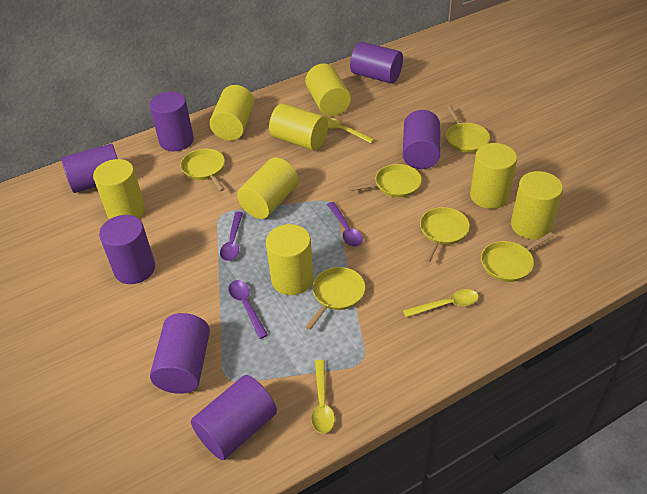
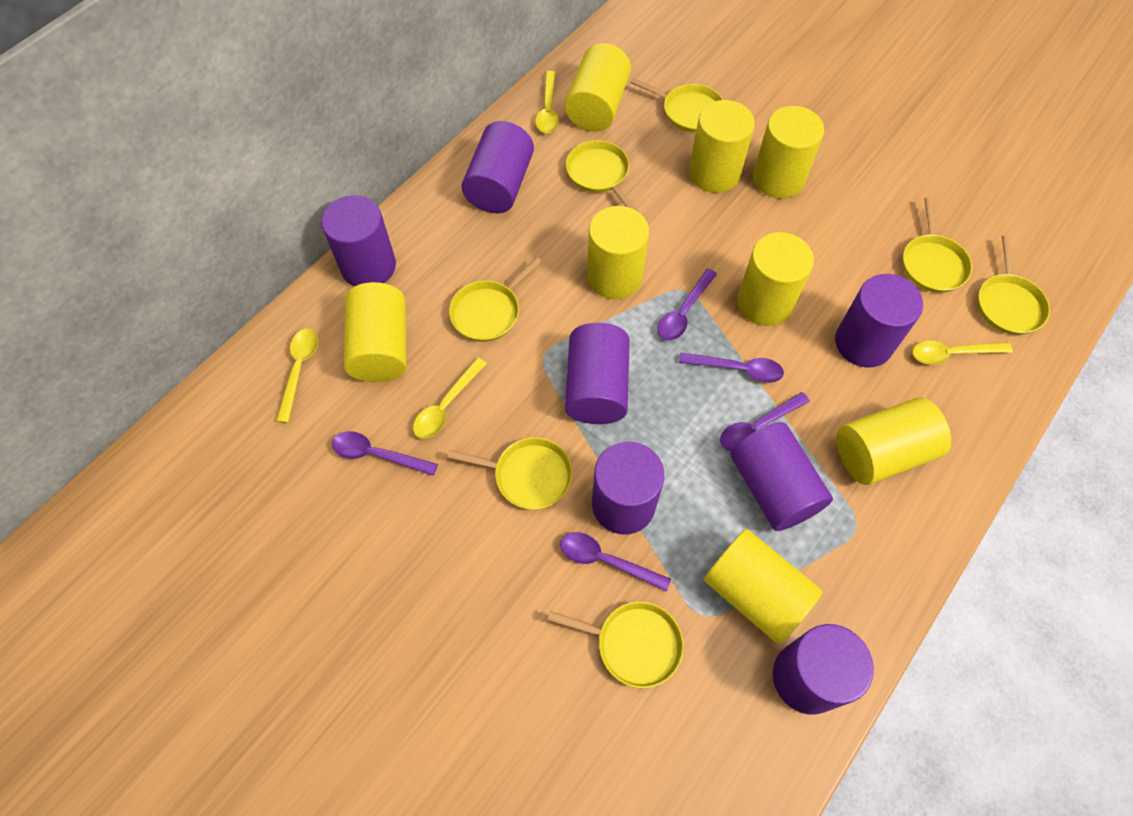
purple spoon: 3 -> 5
yellow pan: 6 -> 7
yellow spoon: 3 -> 4

